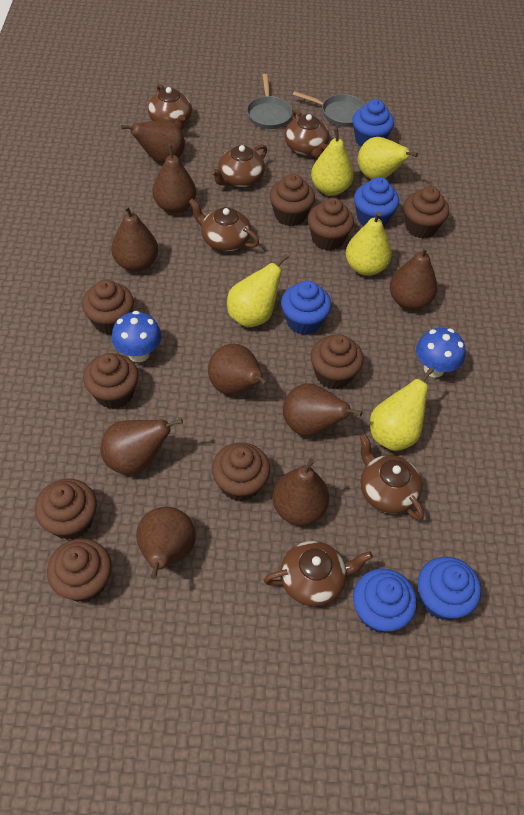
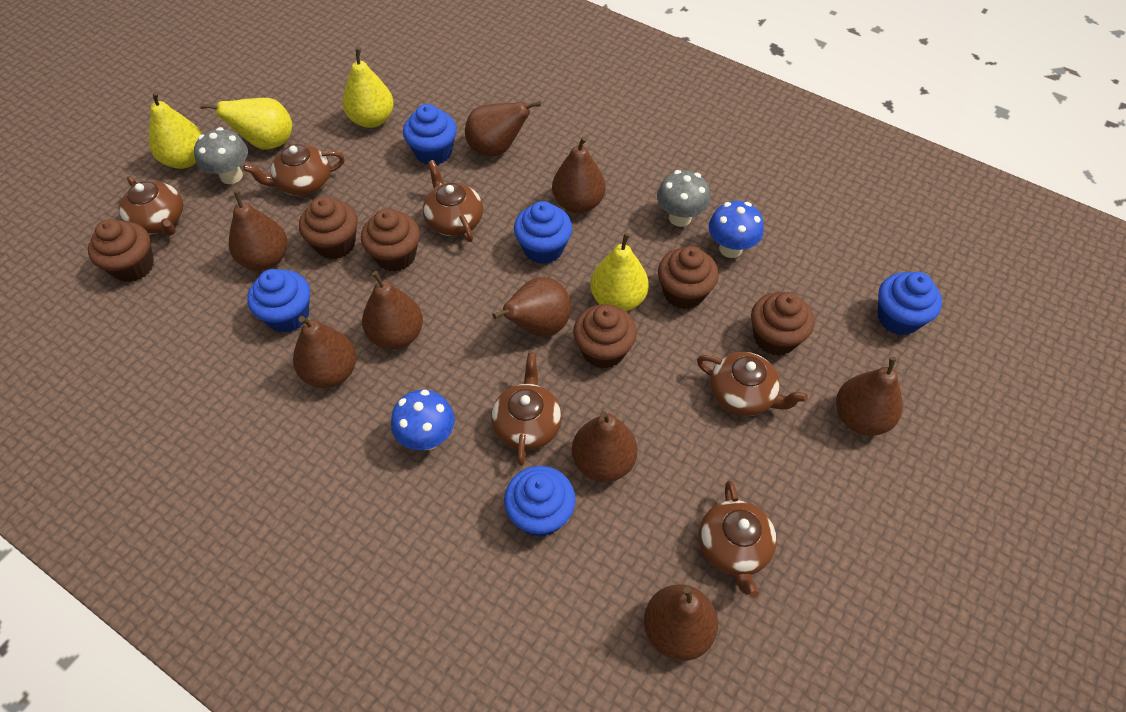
brown cupcake: 9 -> 6
grey mushroom: 0 -> 2
grey pan: 2 -> 0
yellow pear: 5 -> 4

